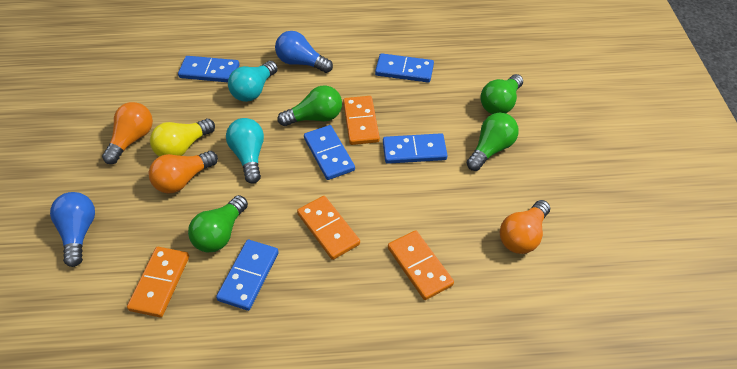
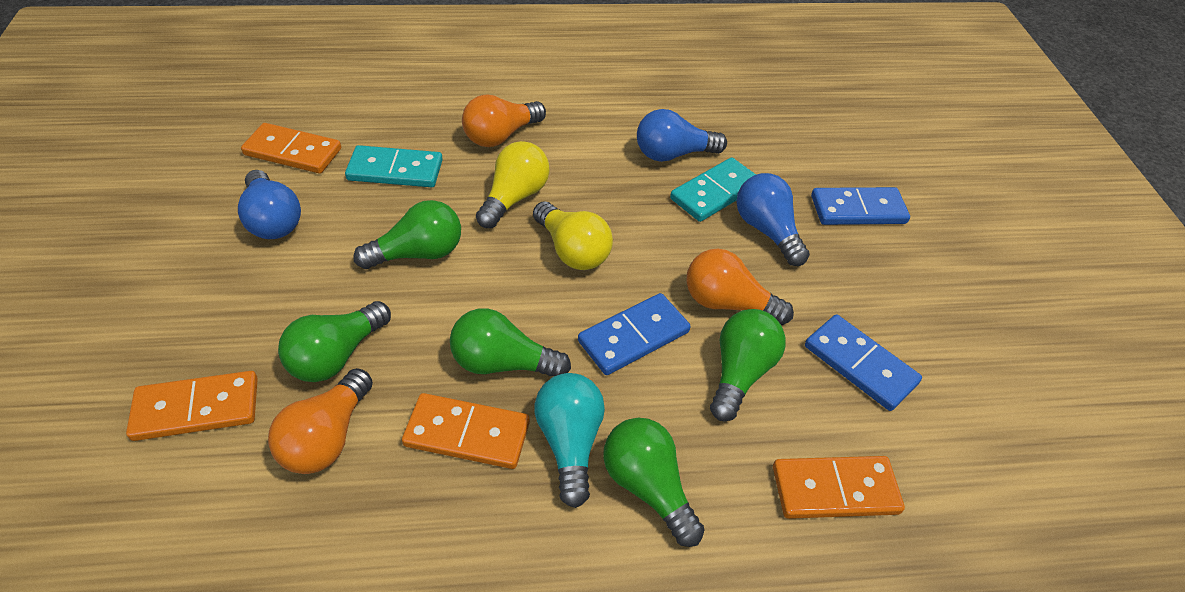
blue domino: 5 -> 3
blue light bulb: 2 -> 3
green light bulb: 4 -> 5
turquoise domino: 0 -> 2
turquoise light bulb: 2 -> 1
yellow light bulb: 1 -> 2

